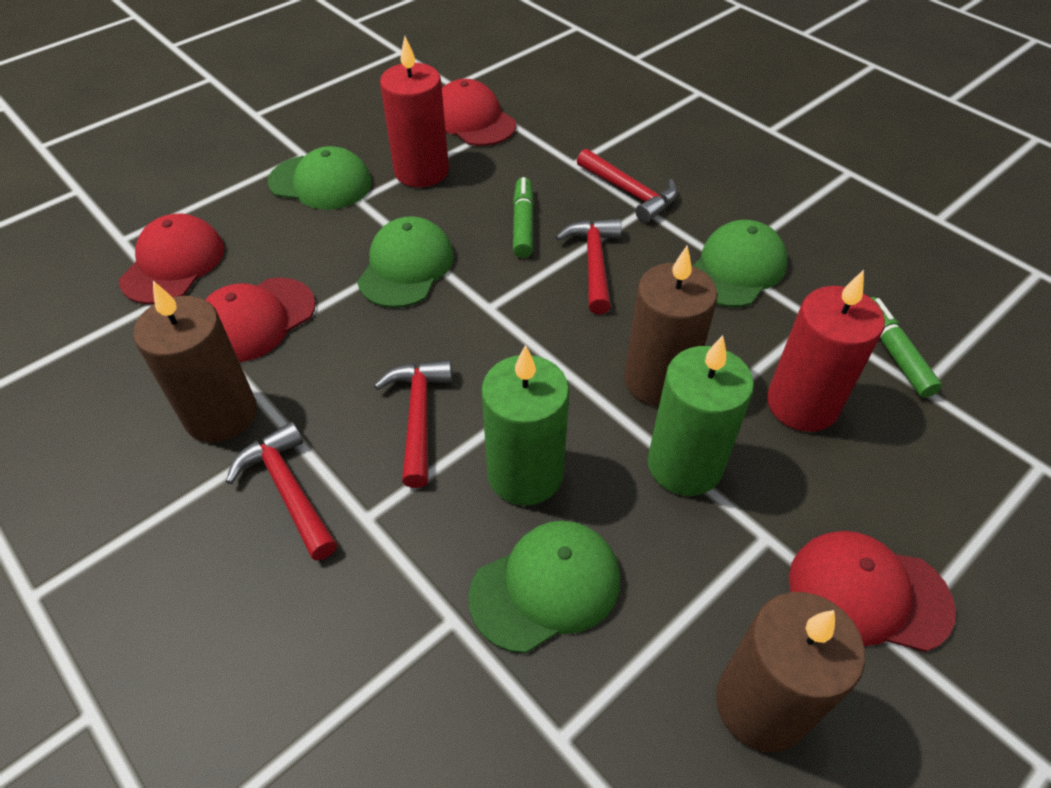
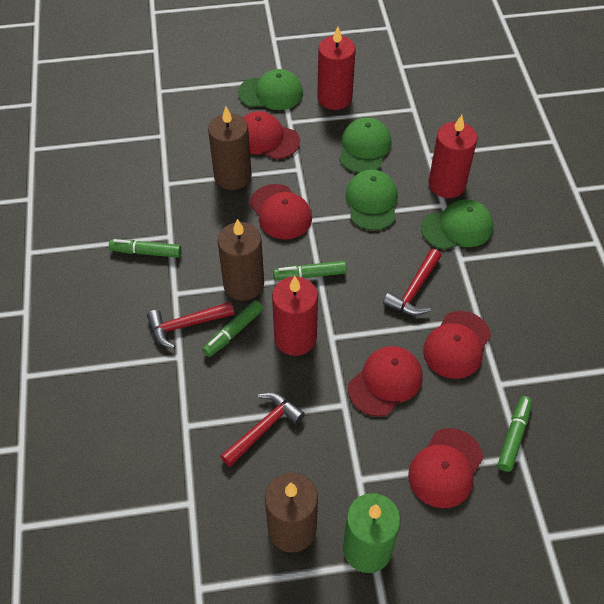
green candle: 2 -> 1
green marker: 2 -> 4
red candle: 2 -> 3
red cap: 4 -> 5
red hammer: 4 -> 3

